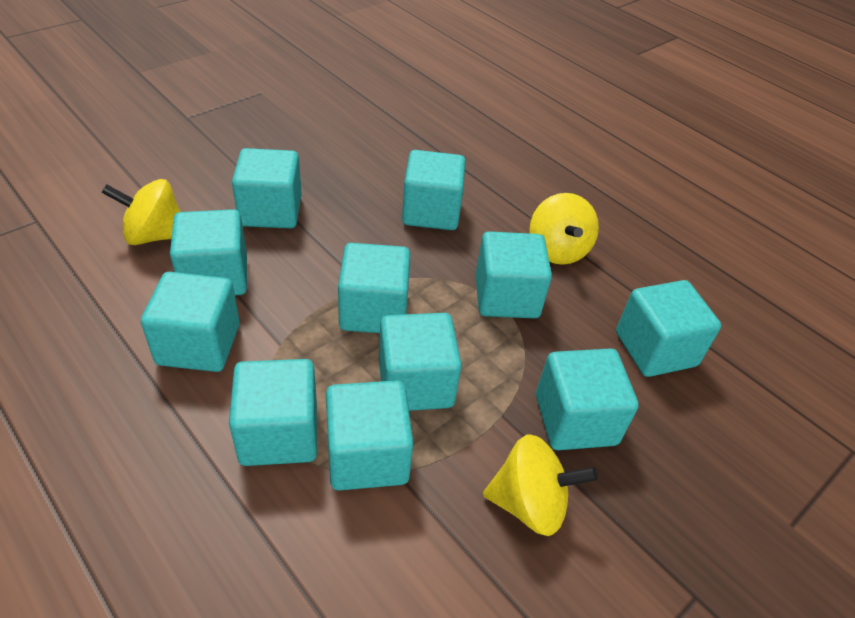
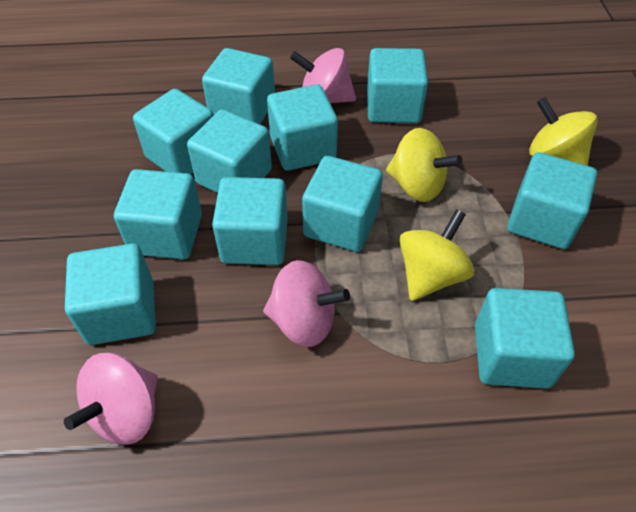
pink spinning top: 0 -> 3

